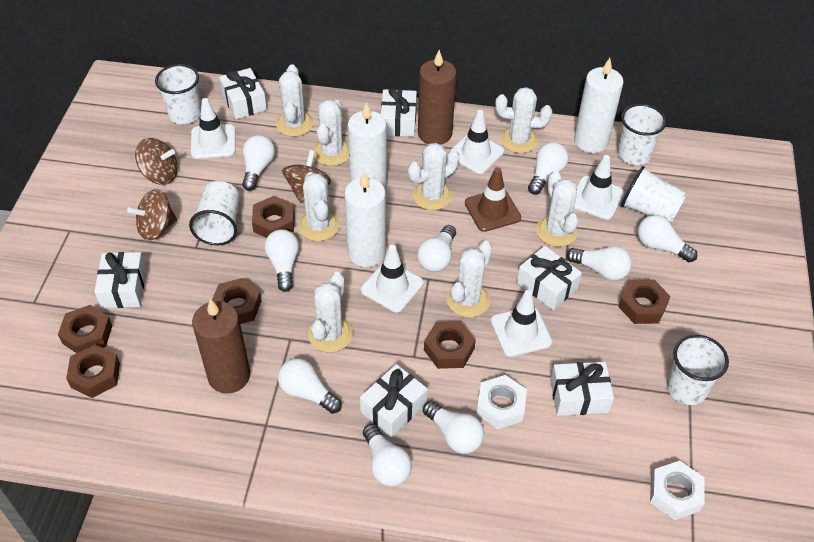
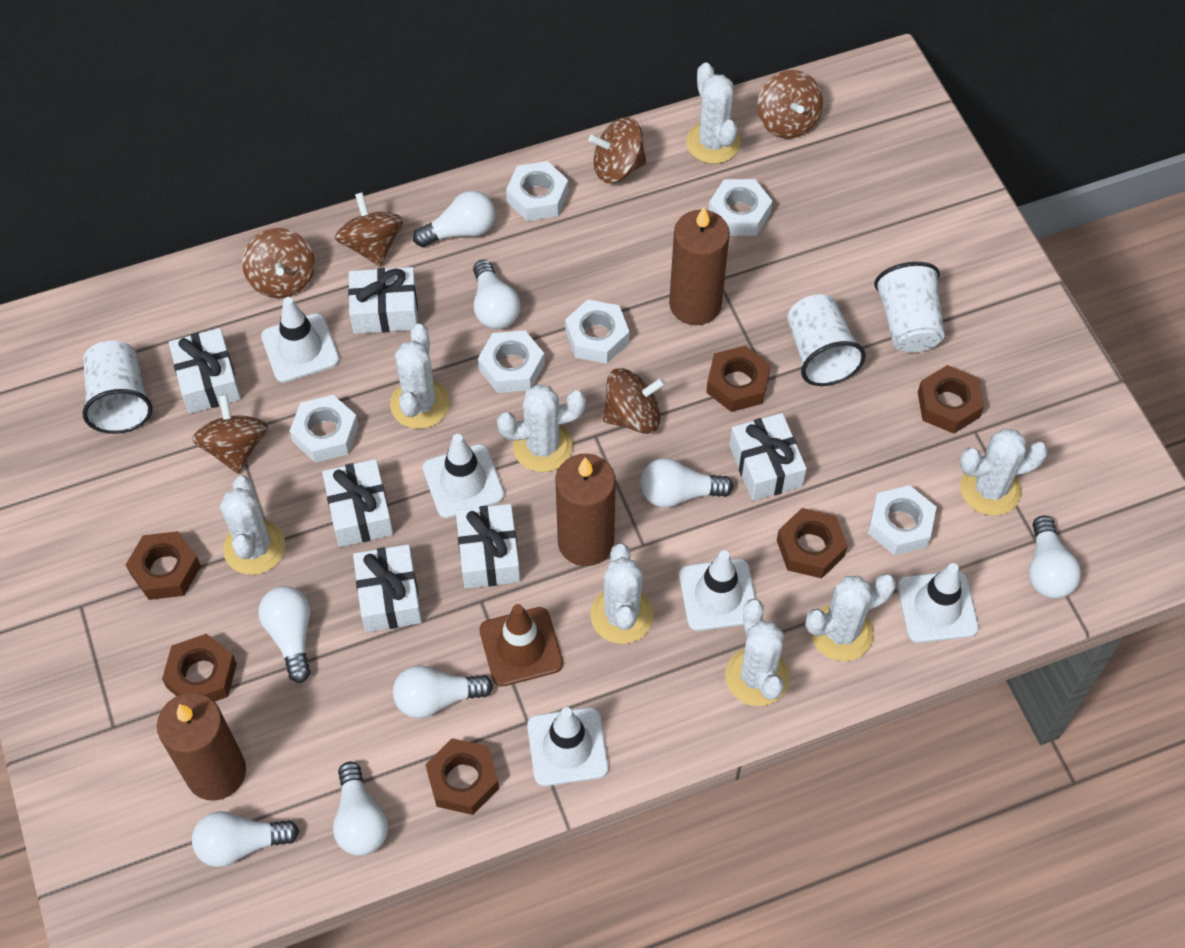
brown candle: 2 -> 3
brown spinning top: 3 -> 6
white candle: 3 -> 0
white cup: 5 -> 3
white light bulb: 9 -> 8
white nut: 2 -> 6

